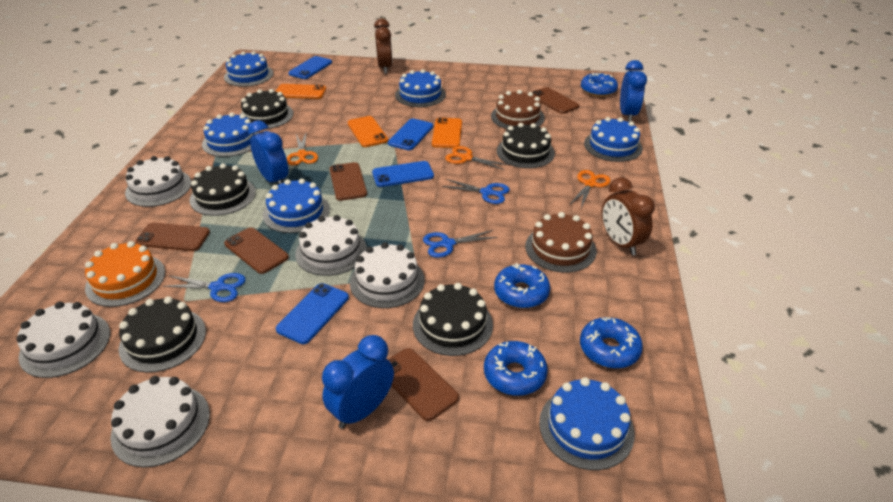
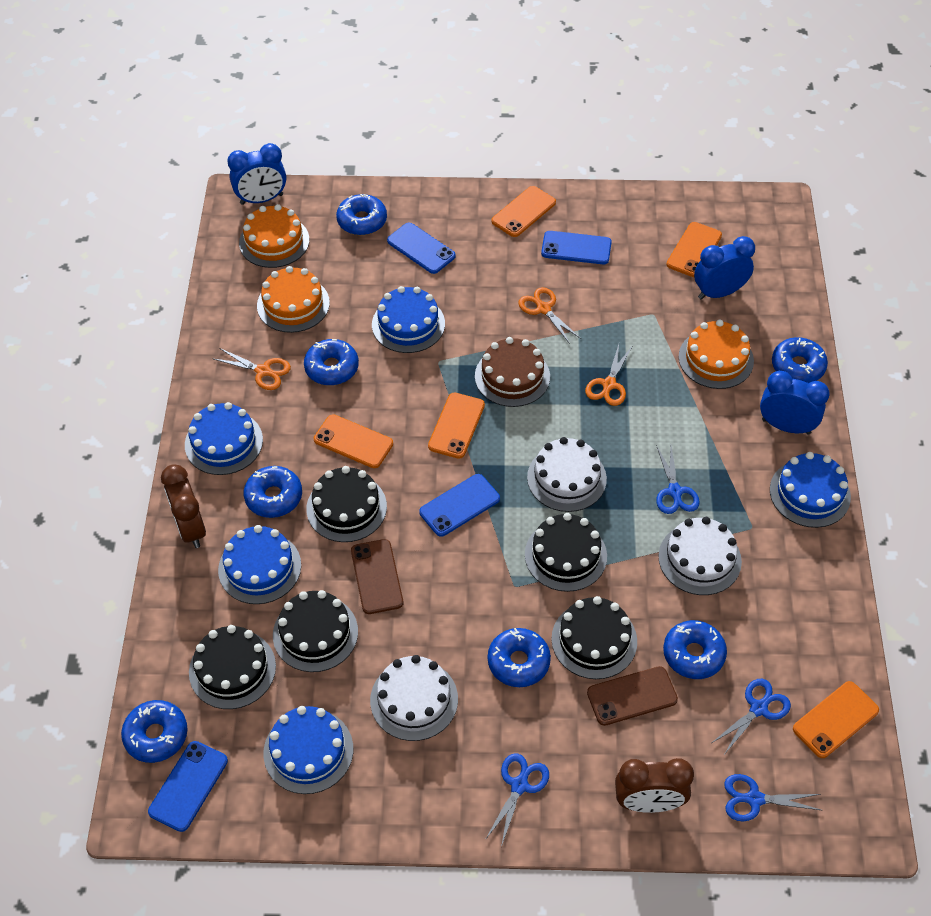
blue cake: 6 -> 5
blue donut: 4 -> 7
blue scissors: 3 -> 4
brown cake: 2 -> 1
brown phone: 5 -> 2
orange cake: 1 -> 3
orange phone: 3 -> 5
white cake: 5 -> 3

